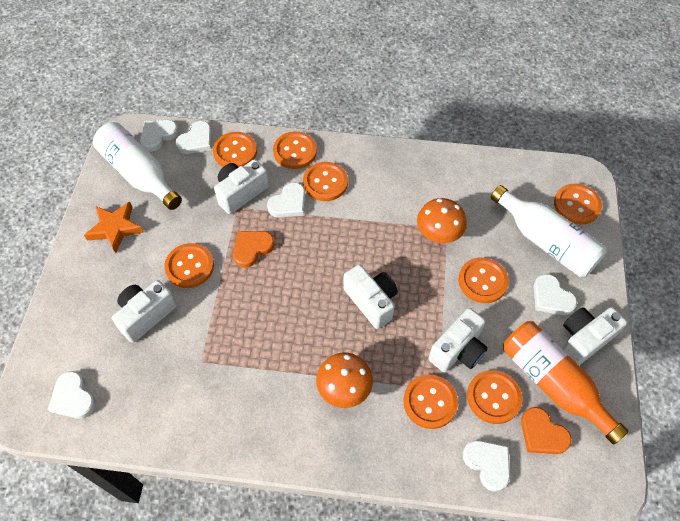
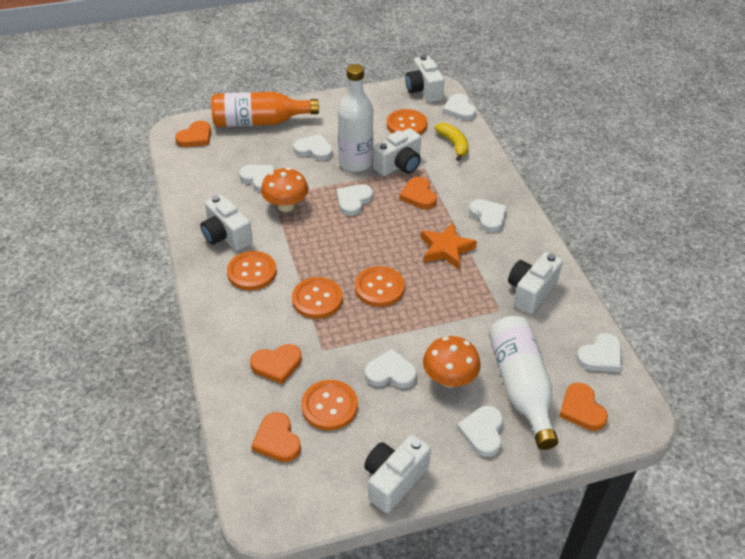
orange button: 8 -> 5
orange heart: 2 -> 5
white heart: 6 -> 8
yellow banana: 0 -> 1

